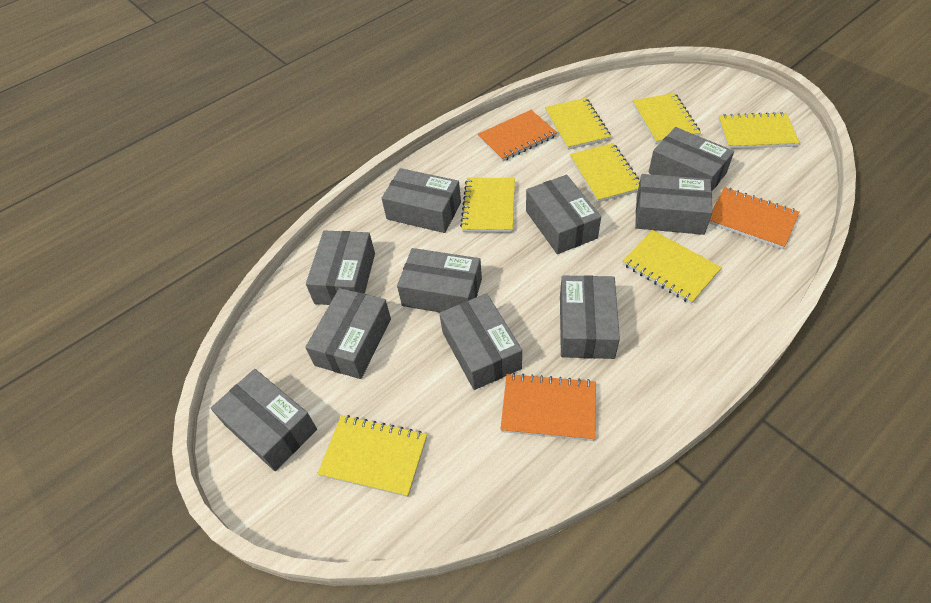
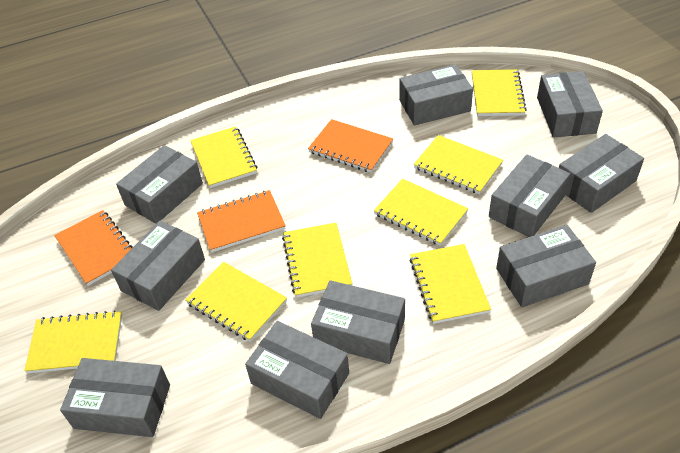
yellow notebook: 7 -> 8

